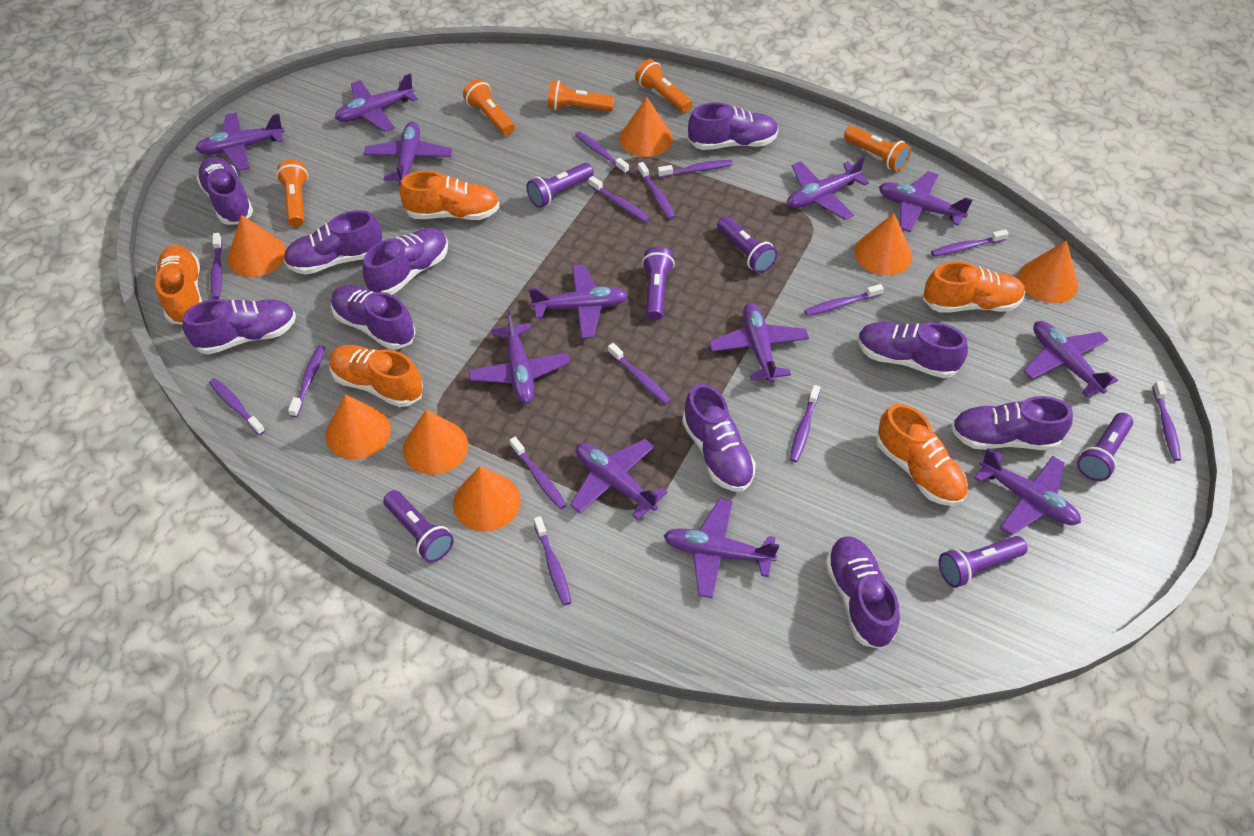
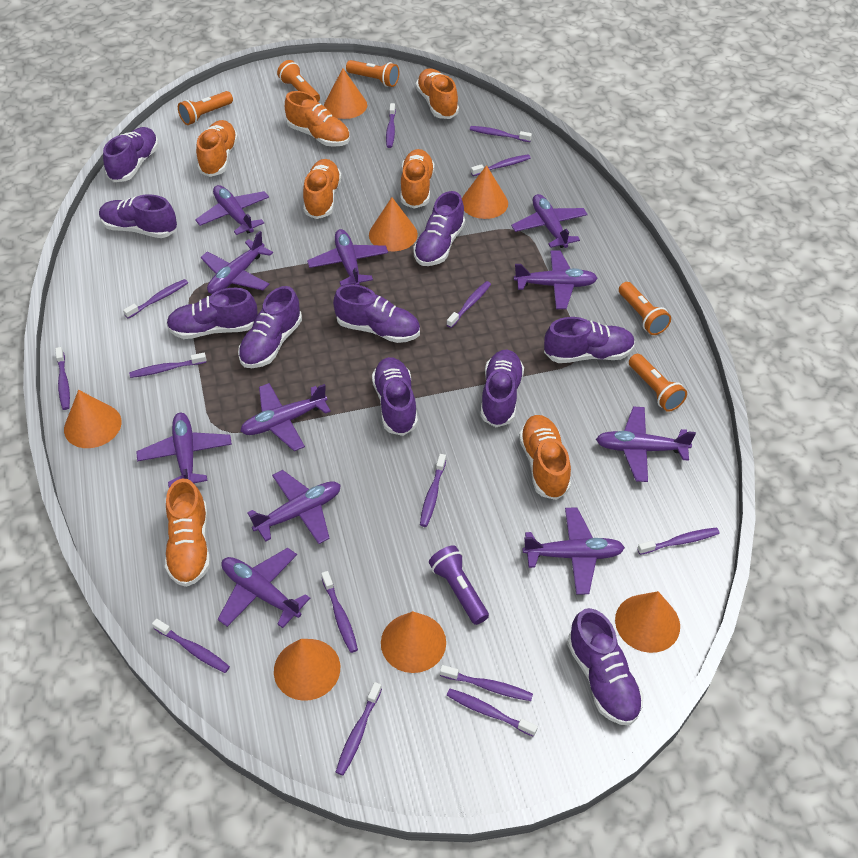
orange shoe: 5 -> 7
purple flashlight: 6 -> 1
purple plane: 12 -> 11

